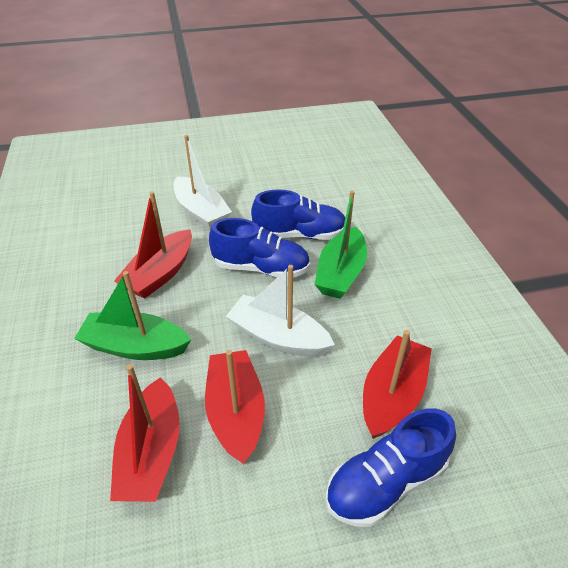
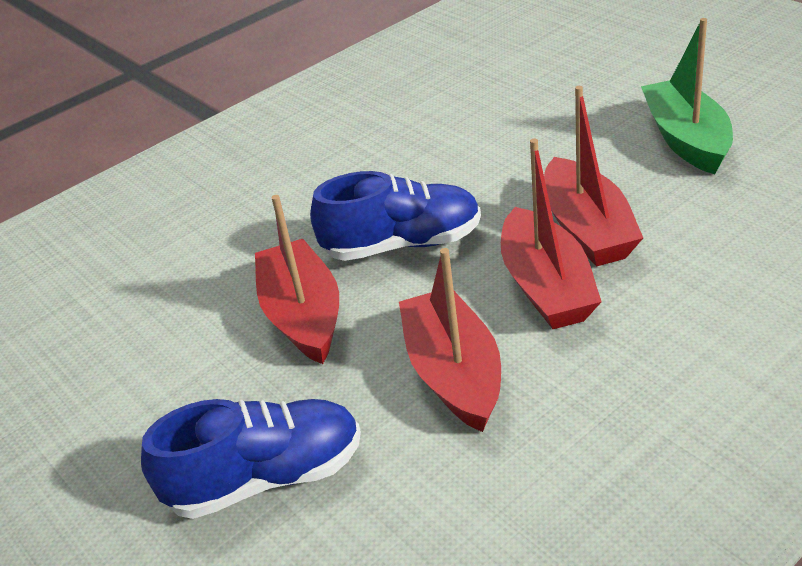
blue shoe: 3 -> 2
green boat: 2 -> 1
white boat: 2 -> 0

